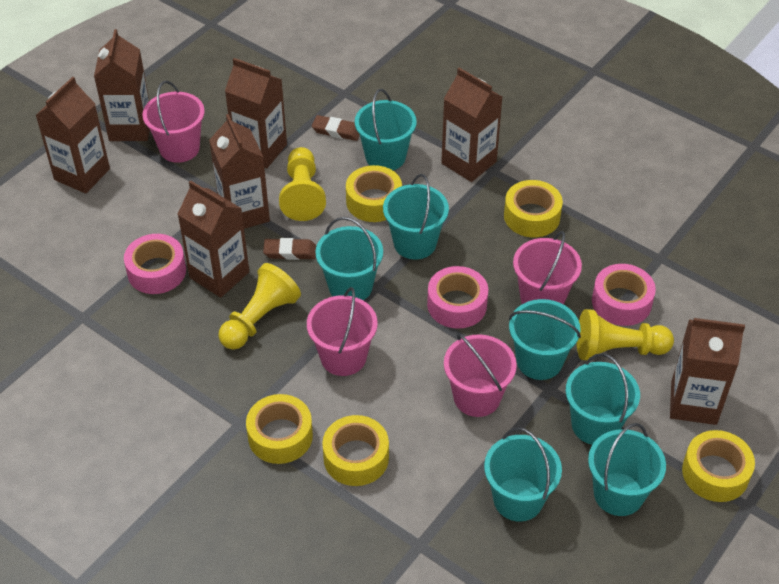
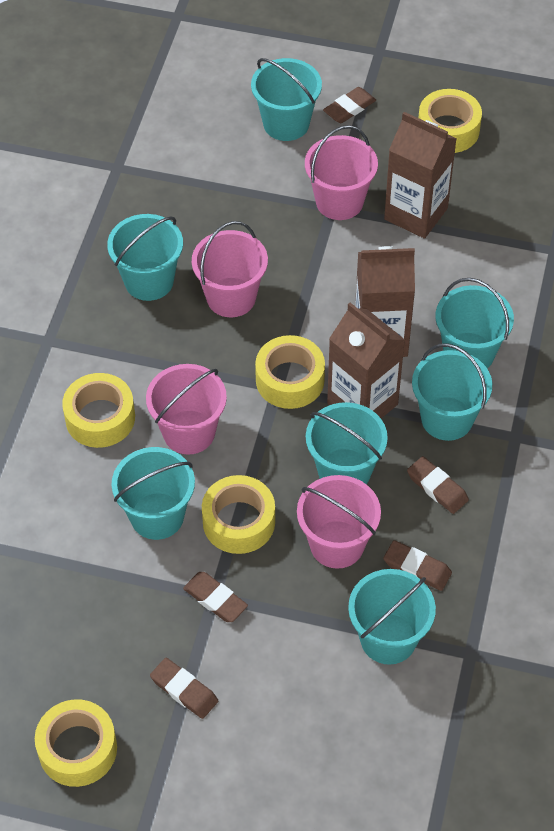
brown carton: 7 -> 3
brown eraser: 2 -> 5
pink tape: 3 -> 0
yellow pawn: 3 -> 0

